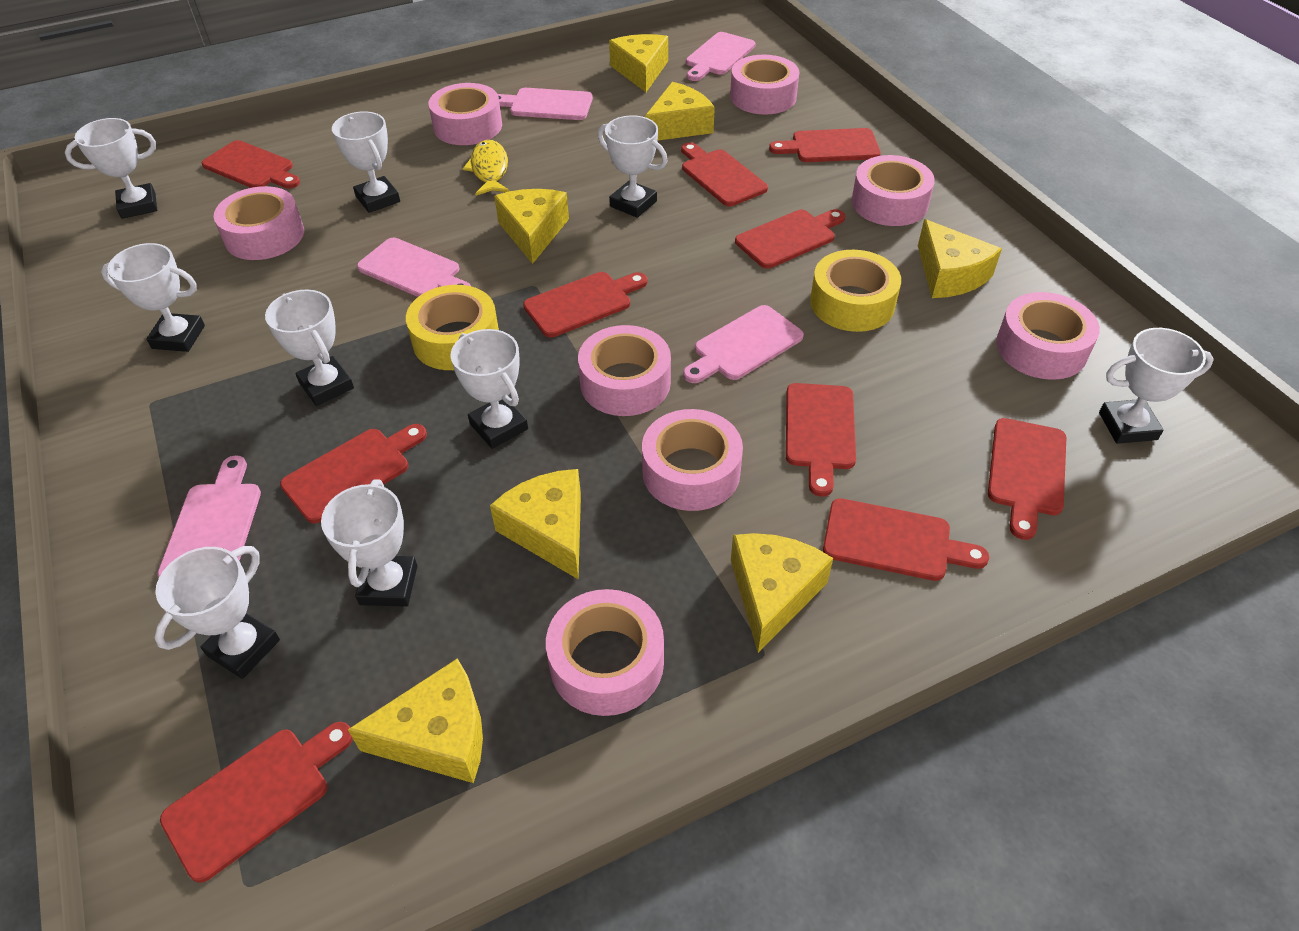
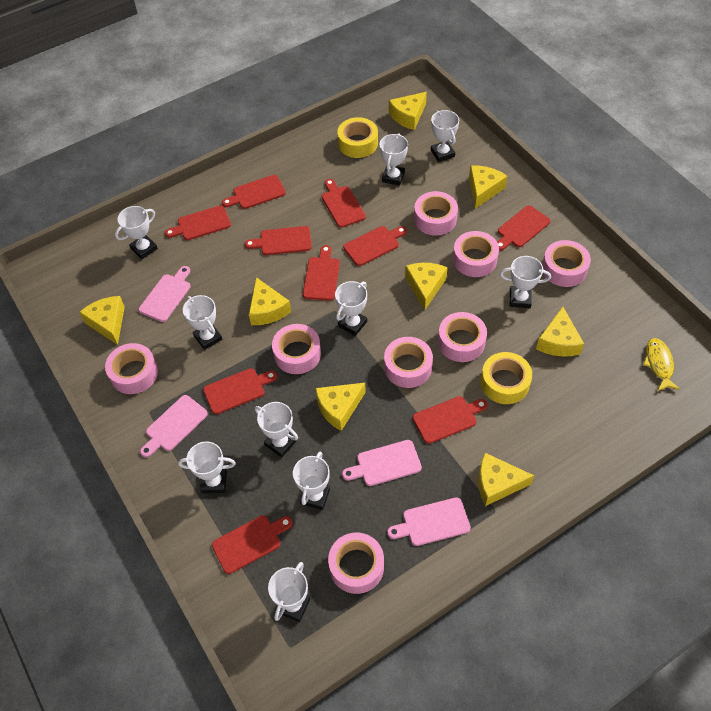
pink cutting board: 5 -> 4
white trophy: 9 -> 10
yellow cheese: 7 -> 8

